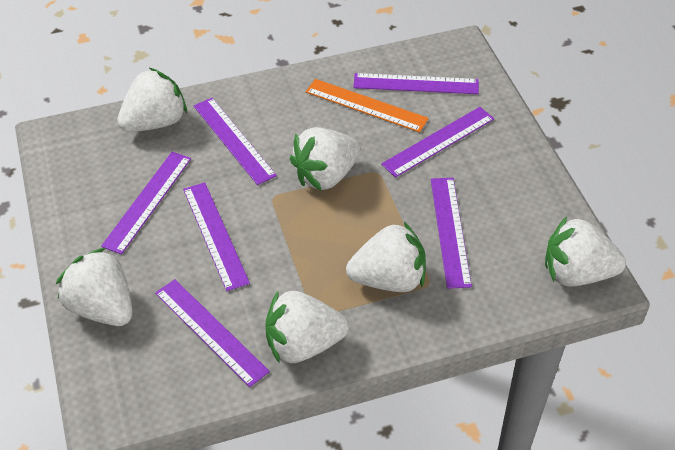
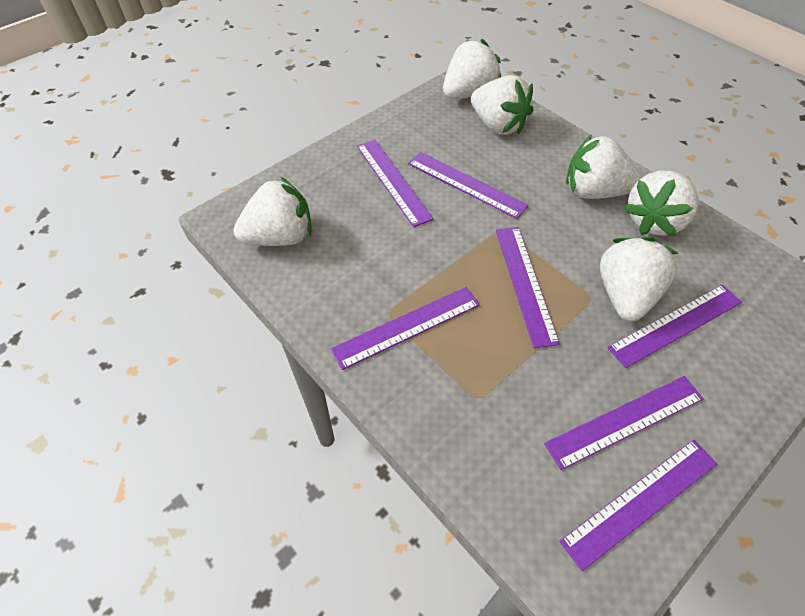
orange ruler: 1 -> 0

